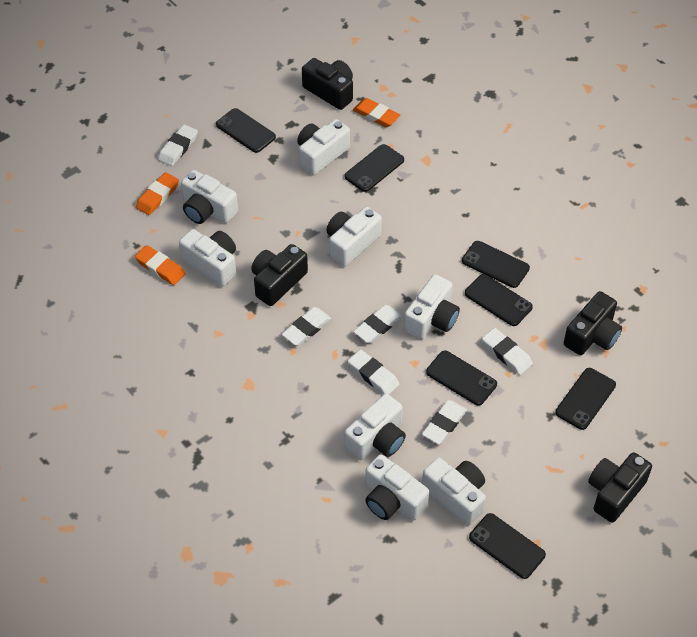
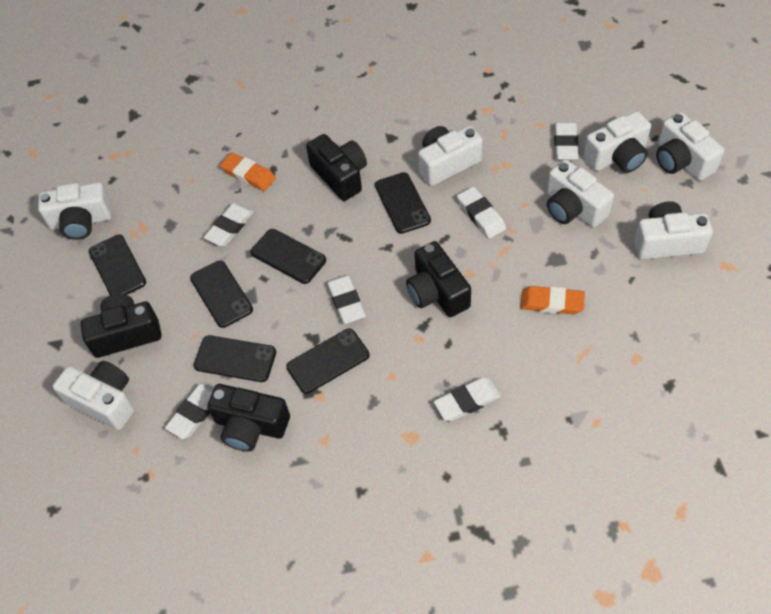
black phone: 7 -> 6
orange eraser: 3 -> 2
white camera: 8 -> 7

